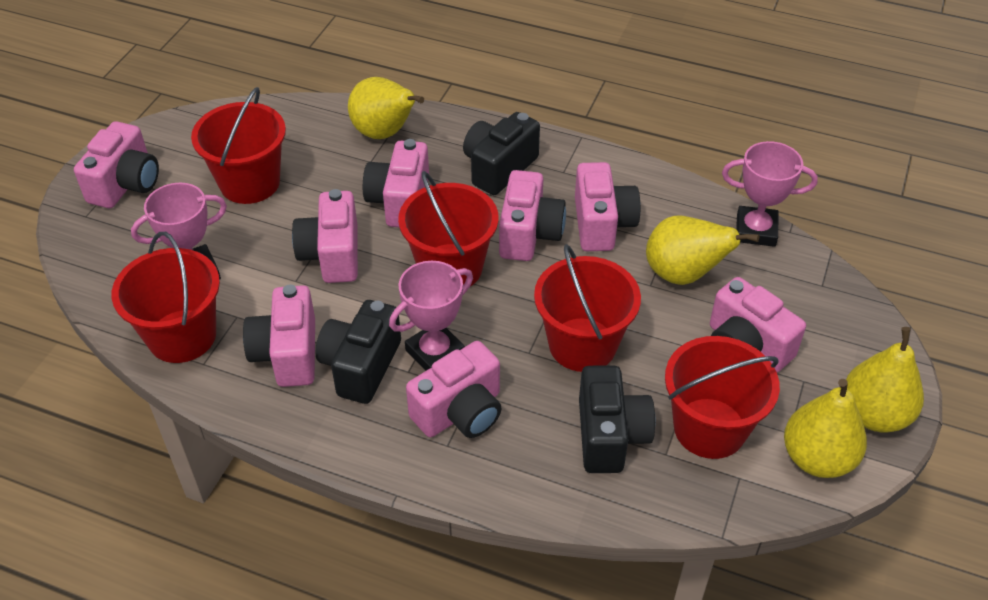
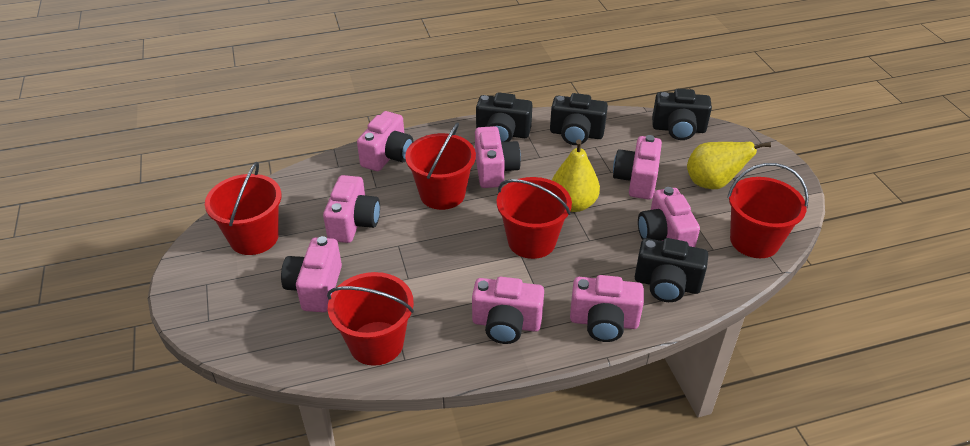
black camera: 3 -> 4
pink trophy: 3 -> 0
yellow pear: 4 -> 2

